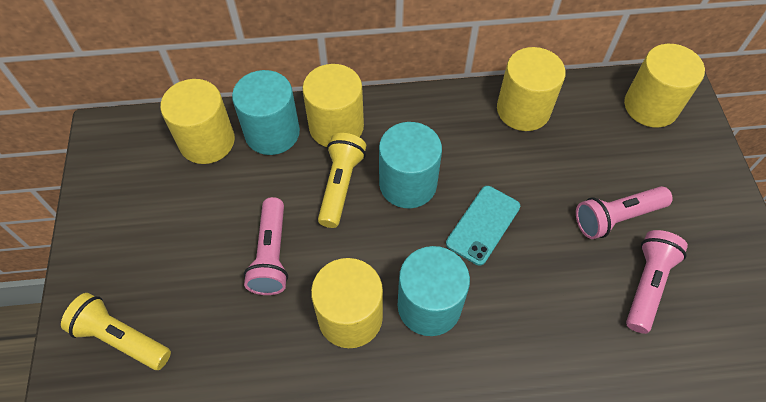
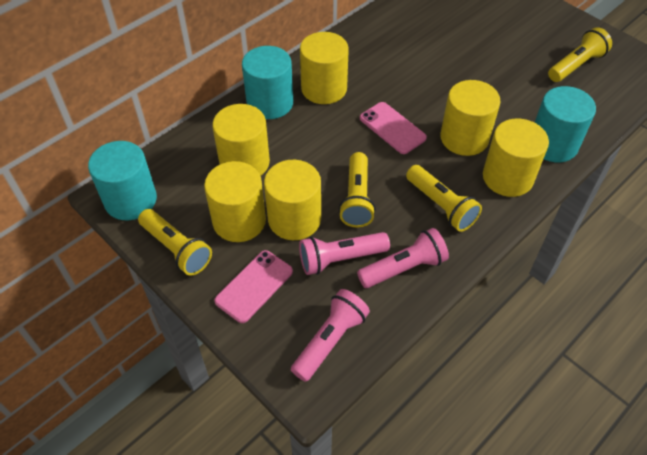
pink phone: 0 -> 2
turquoise phone: 1 -> 0
yellow cylinder: 5 -> 6
yellow flashlight: 2 -> 4

